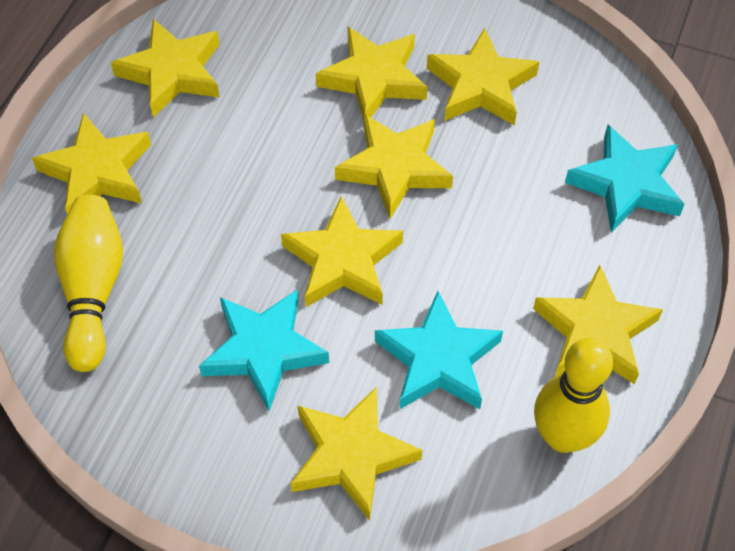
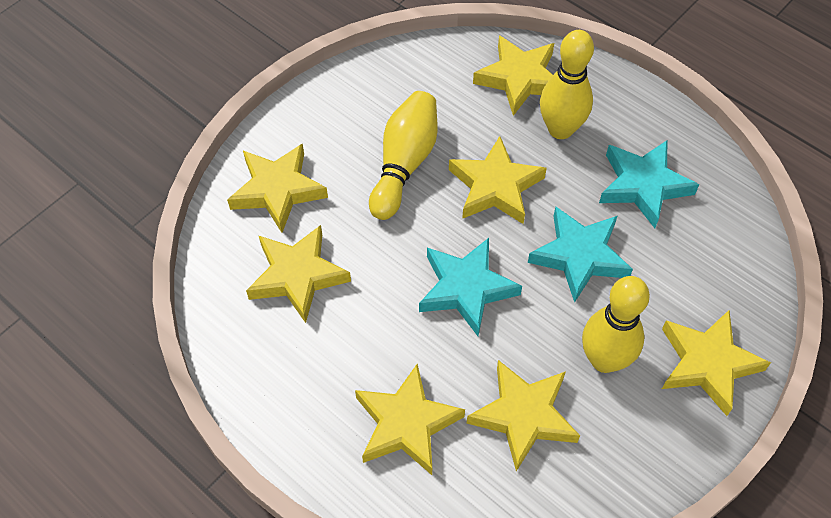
yellow bowling pin: 2 -> 3
yellow star: 8 -> 7

